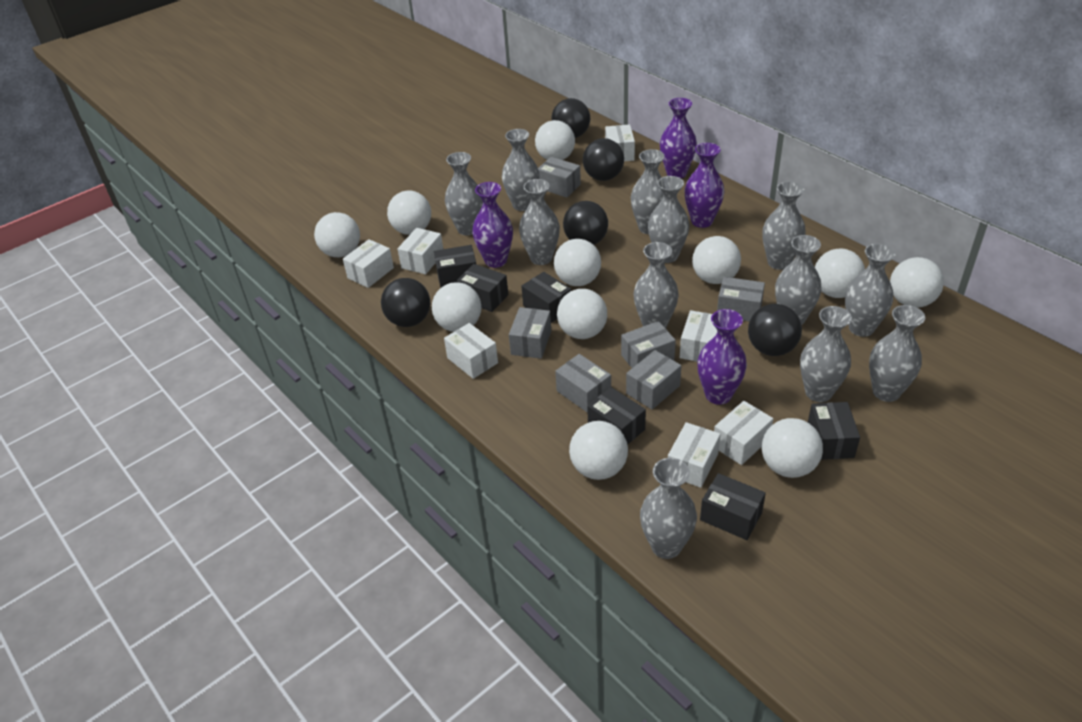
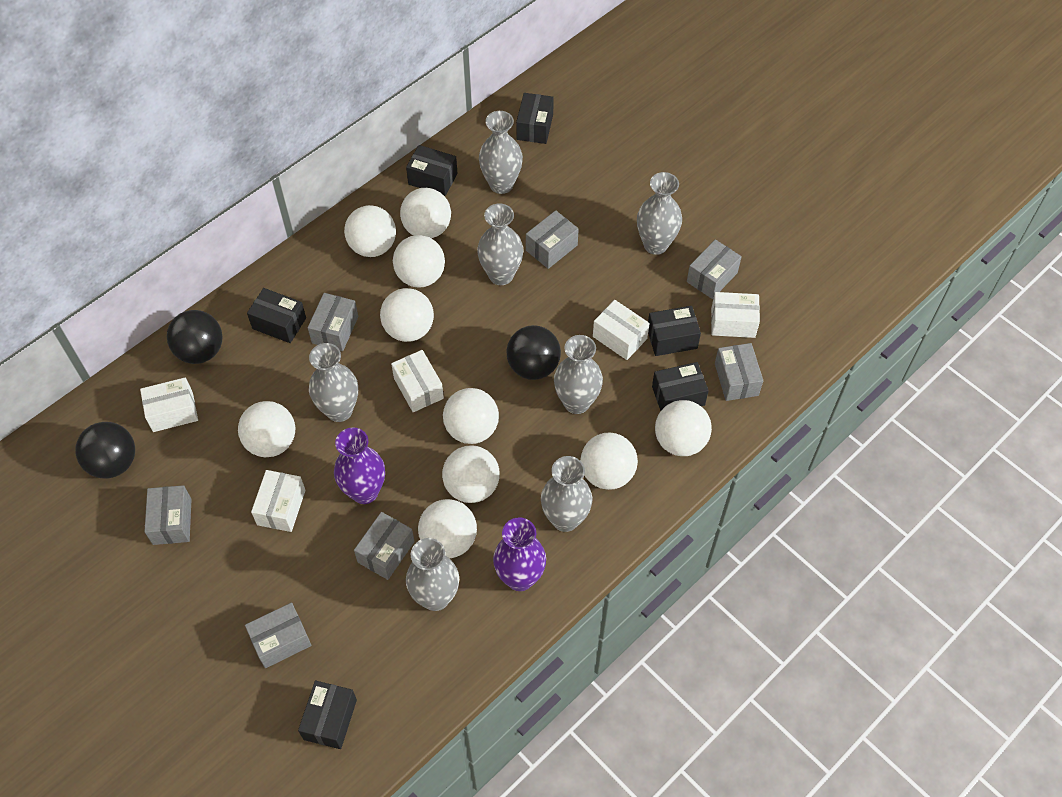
black ball: 5 -> 3
grey box: 6 -> 7
grey vase: 12 -> 7
purple vase: 4 -> 2
white ball: 11 -> 10
white box: 7 -> 5

